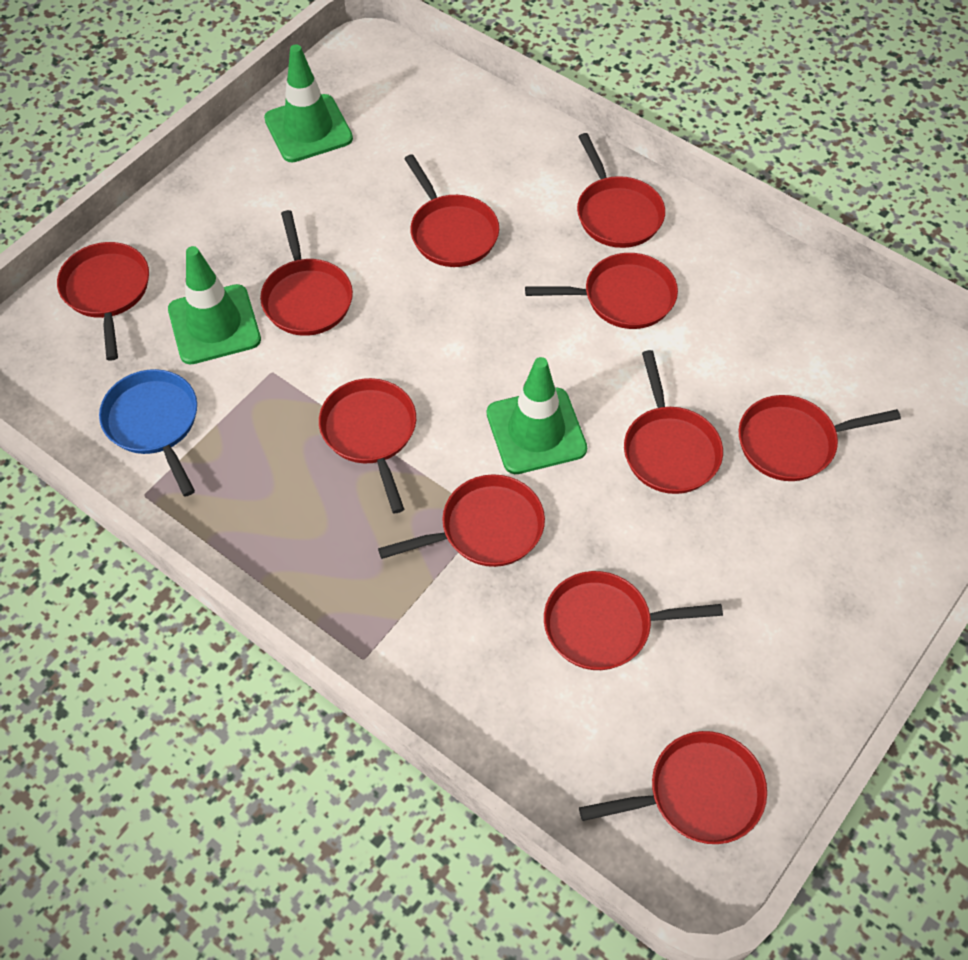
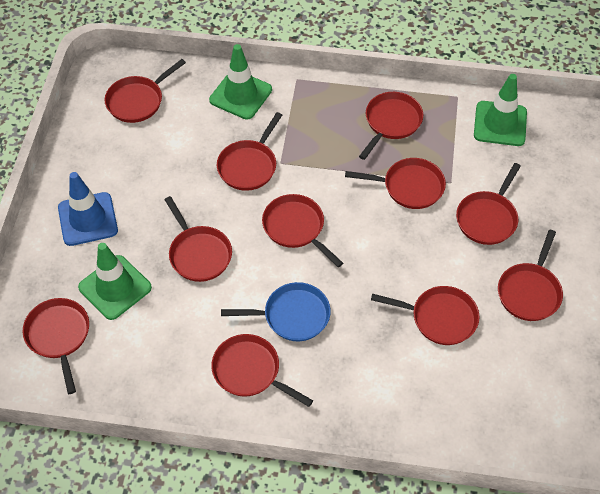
blue traffic cone: 0 -> 1

